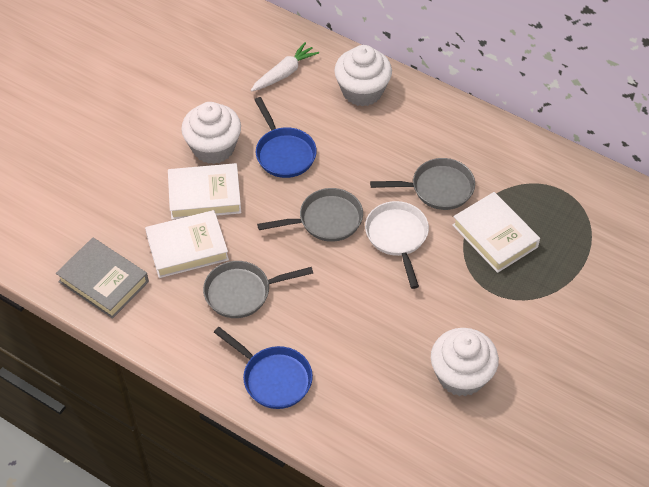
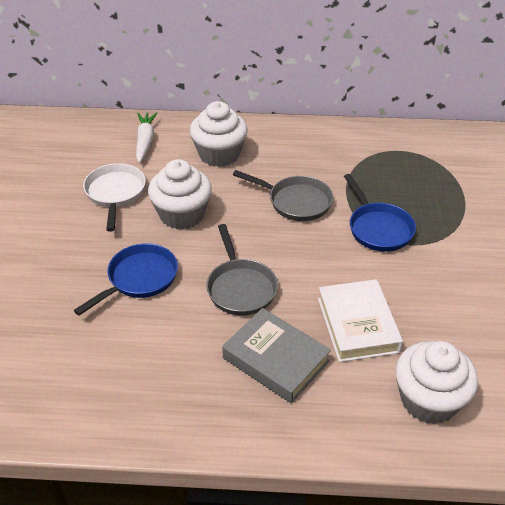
grey pan: 3 -> 2
white book: 3 -> 1

